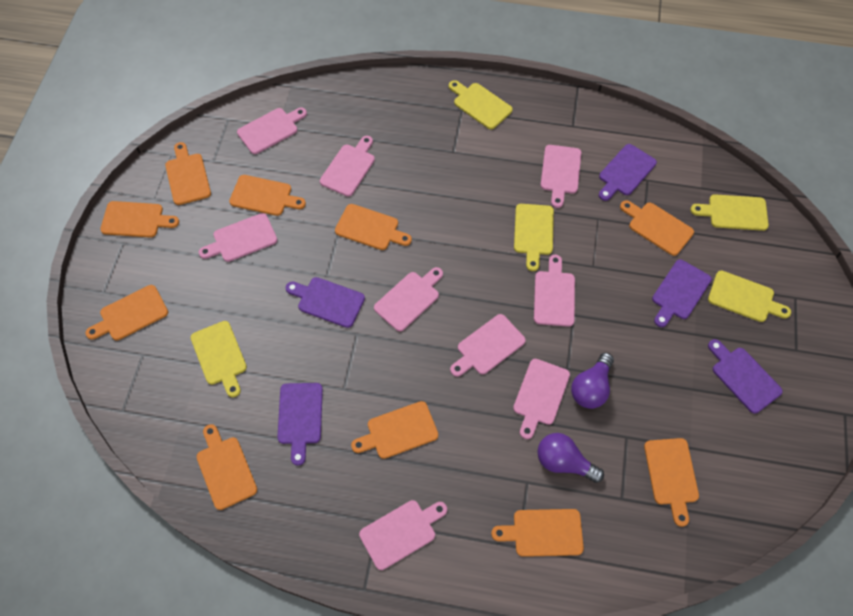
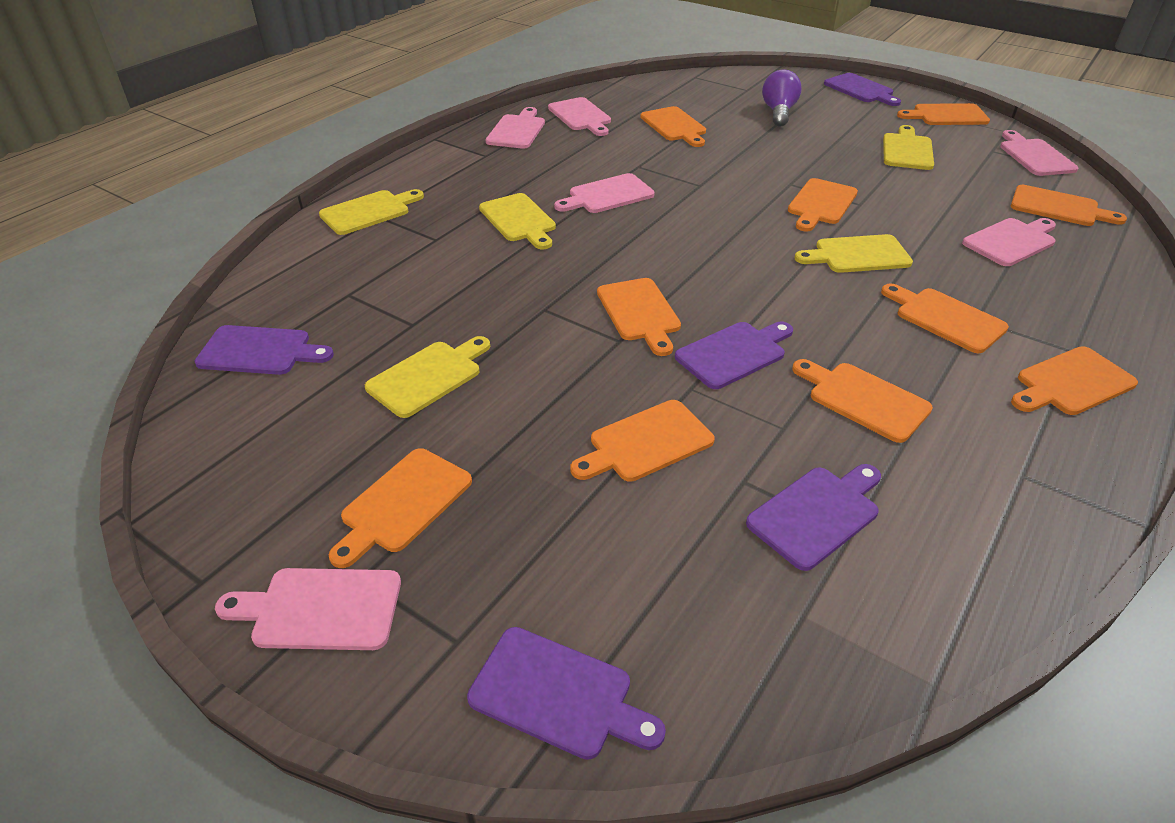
pink cutting board: 9 -> 6
purple light bulb: 2 -> 1

